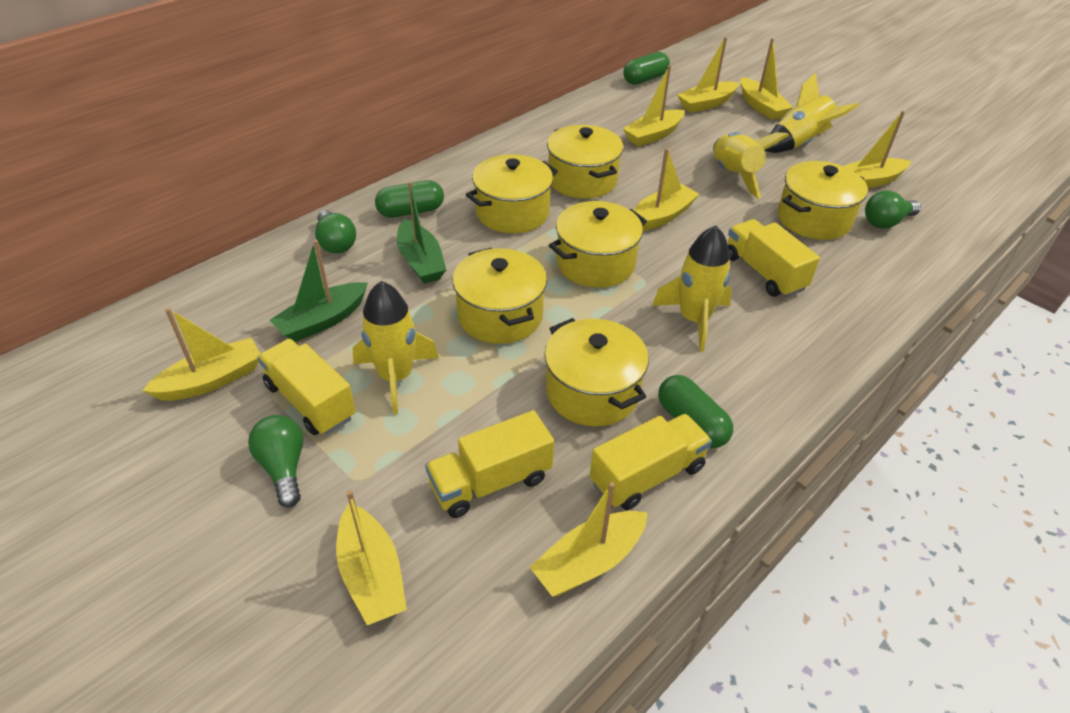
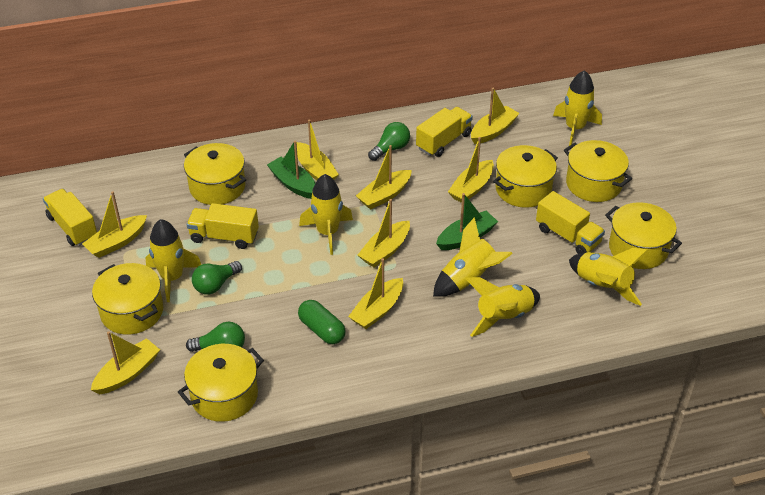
green capsule: 3 -> 1
yellow rocket: 4 -> 6

